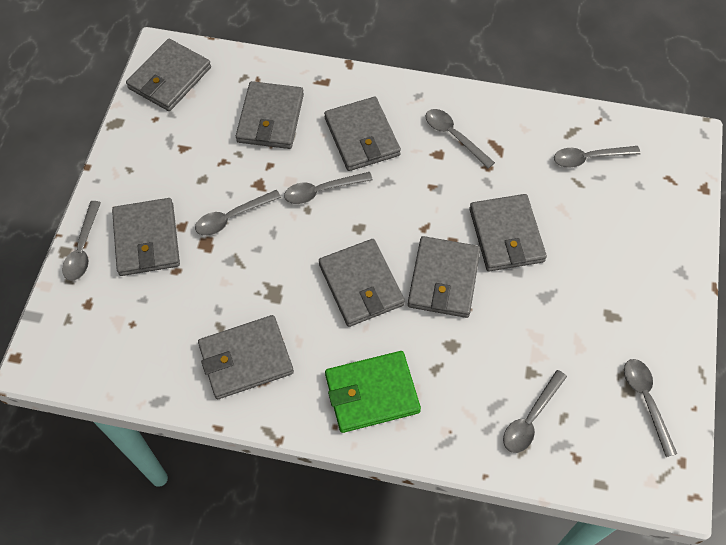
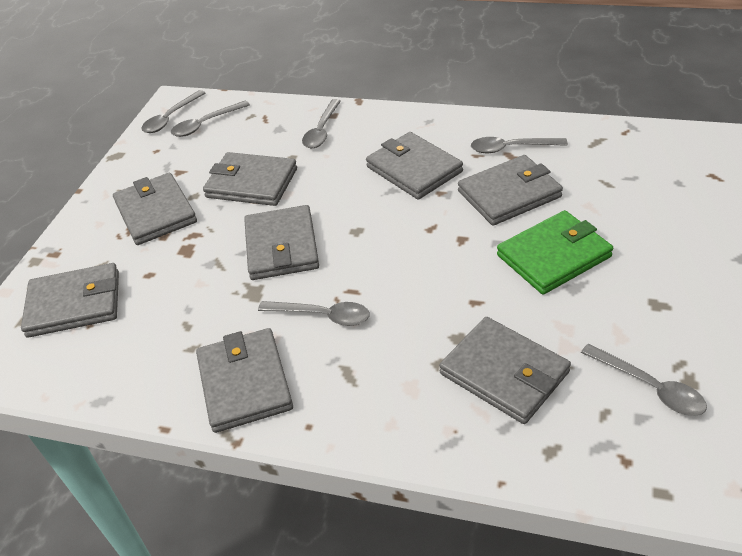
grey spoon: 7 -> 6

